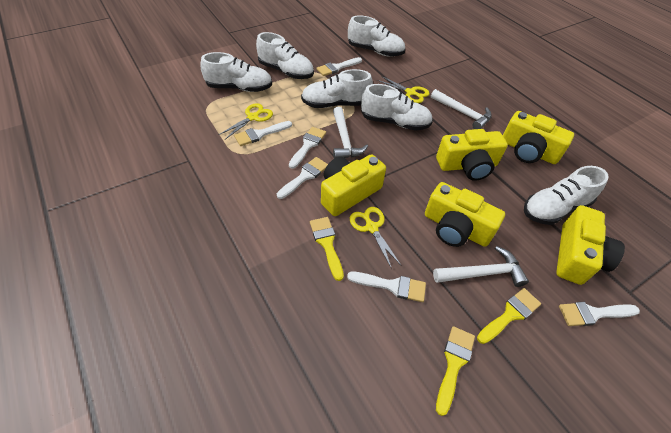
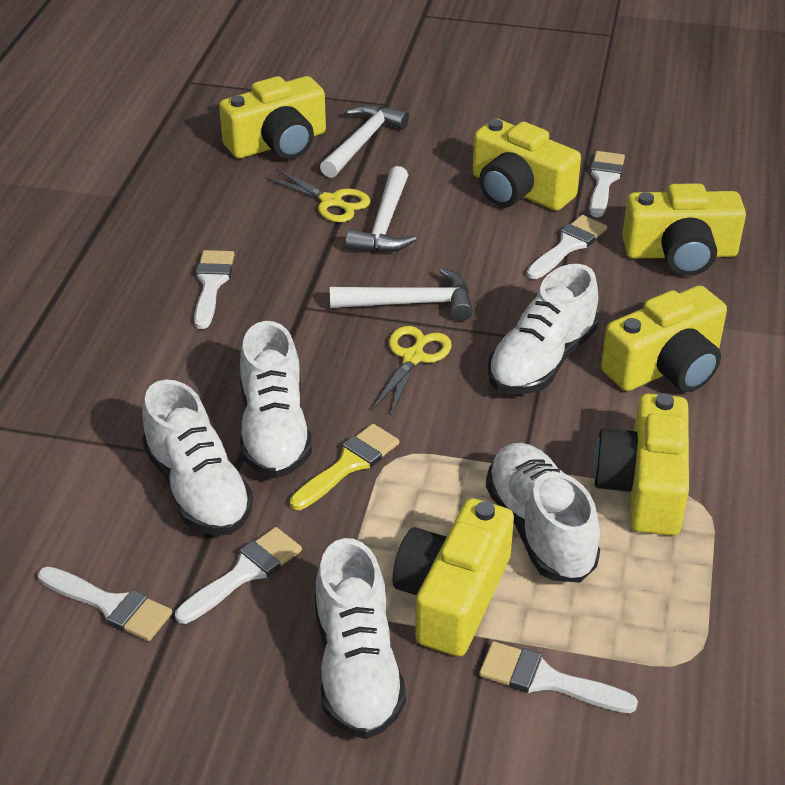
white shoe: 6 -> 5
yellow brush: 3 -> 1
yellow camera: 5 -> 6
yellow scissors: 3 -> 2

